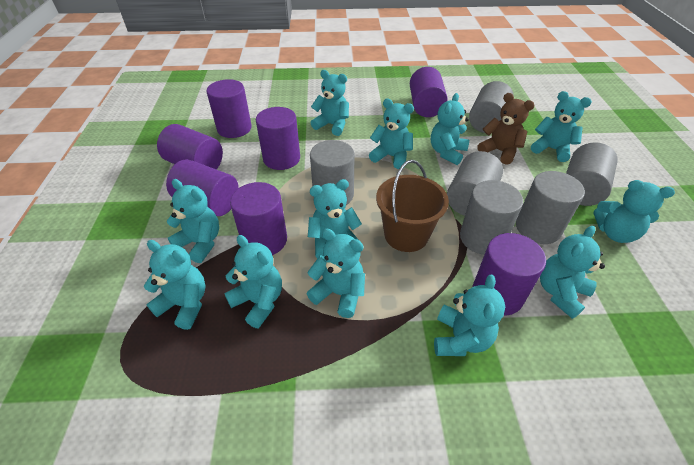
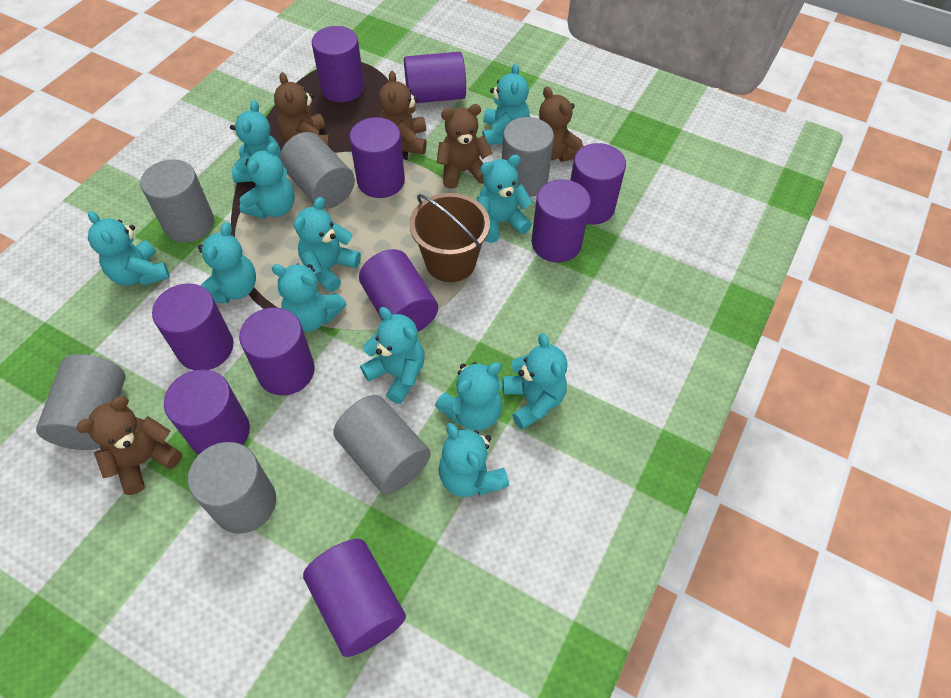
brown teddy bear: 1 -> 5
purple cylinder: 7 -> 10

